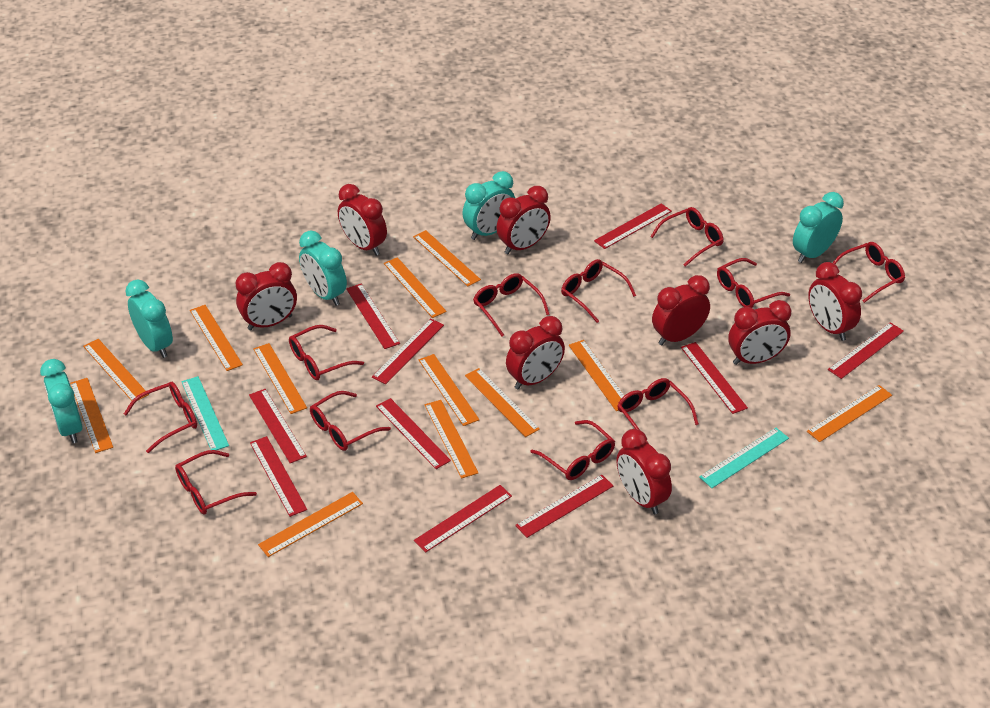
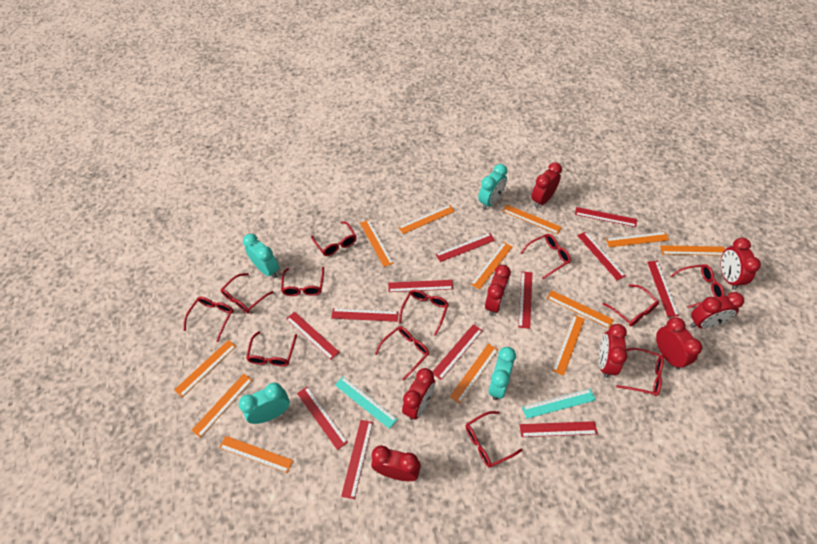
red glasses: 11 -> 12
red ruler: 10 -> 12
turquoise clock: 5 -> 4

